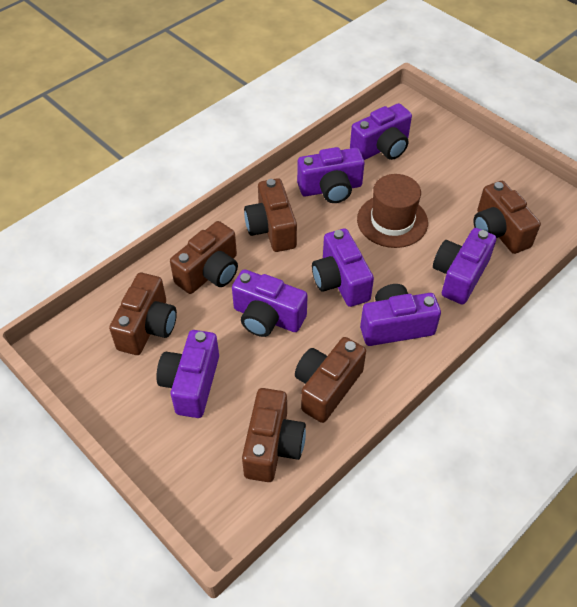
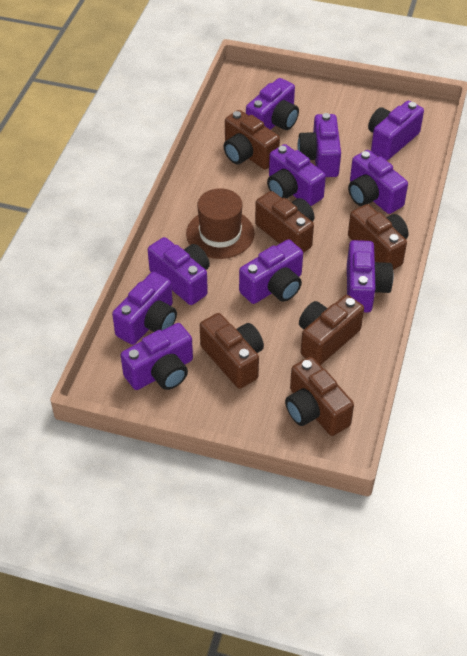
purple camera: 7 -> 10

